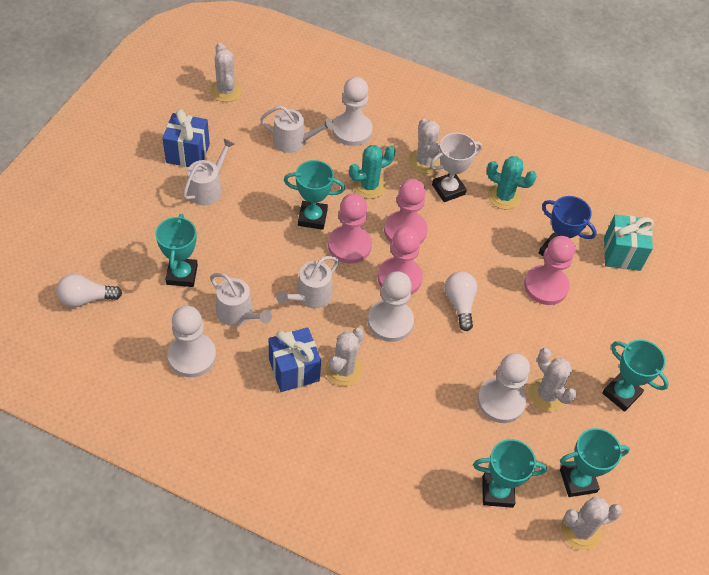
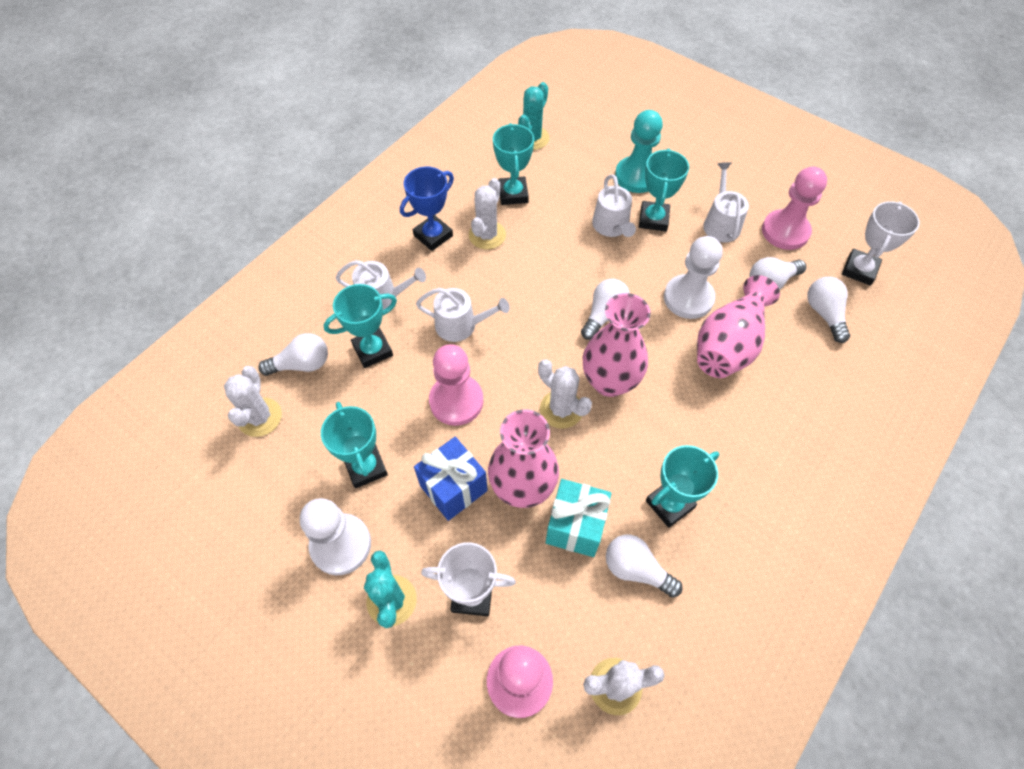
blue gift: 2 -> 1
pink pawn: 4 -> 3
pink vase: 0 -> 3
turquoise pawn: 0 -> 1
white cactus: 5 -> 4
white light bulb: 2 -> 5
white pawn: 4 -> 2
white trophy: 1 -> 2

